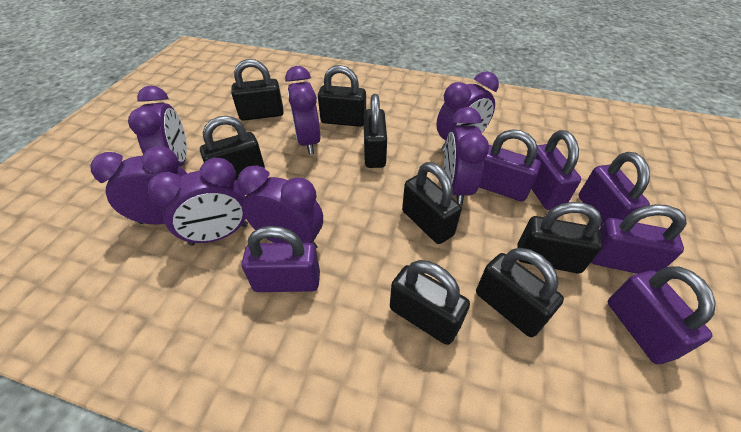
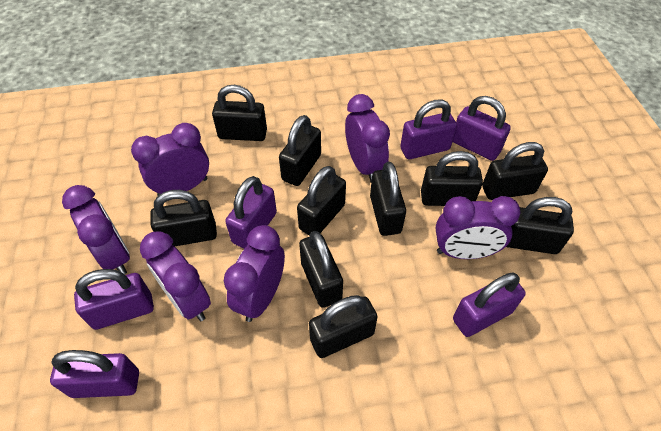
black padlock: 8 -> 10
purple clock: 7 -> 6

